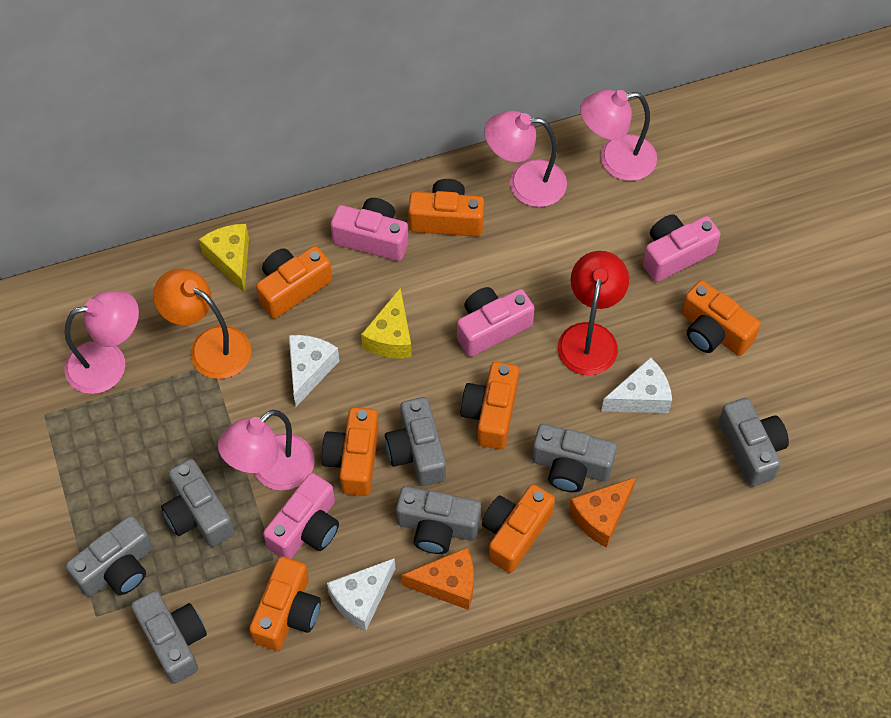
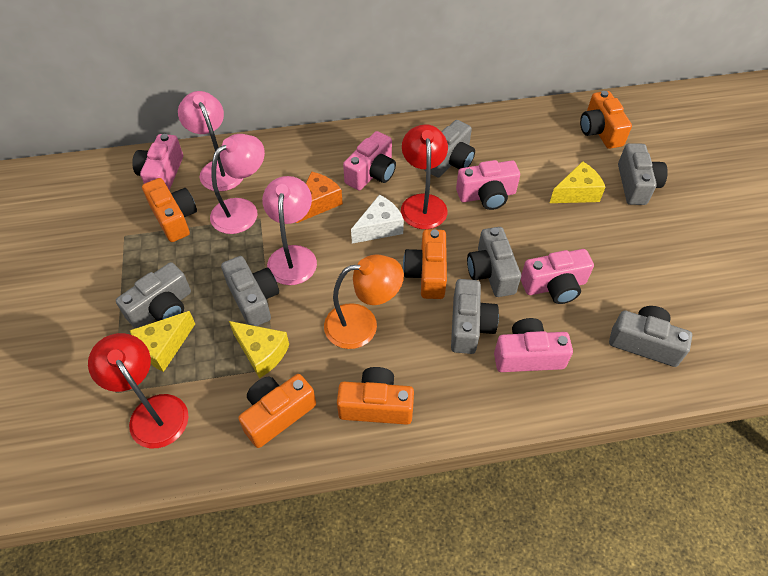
orange camera: 7 -> 5
orange cheese: 2 -> 1
pink camera: 4 -> 5
pink lamp: 4 -> 3
red lamp: 1 -> 2
white cheese: 3 -> 1
yellow cheese: 2 -> 3

